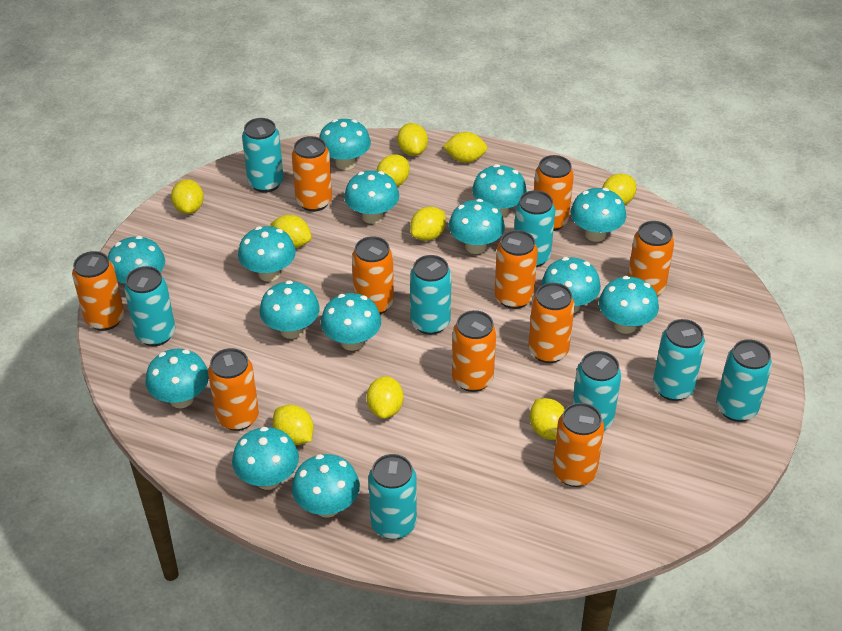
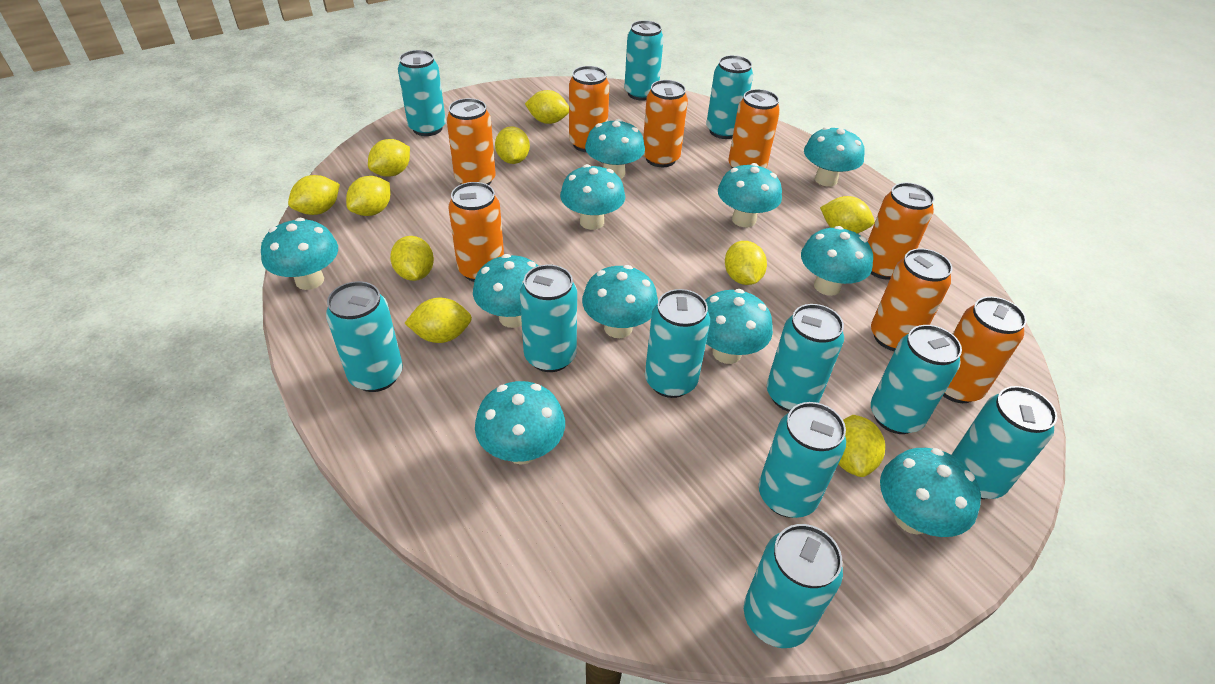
orange can: 10 -> 8
turquoise can: 8 -> 11
turquoise mushroom: 14 -> 11

